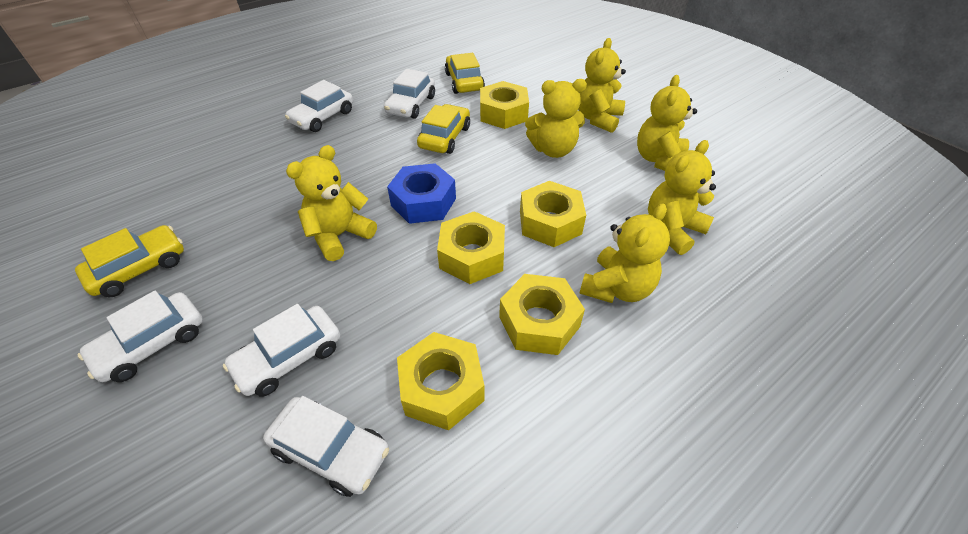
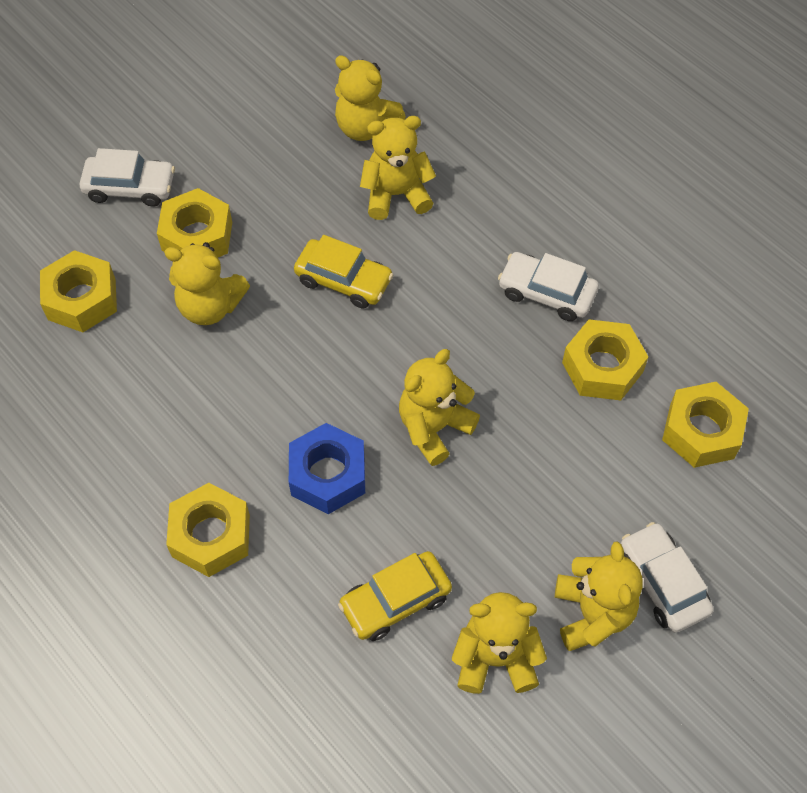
white car: 5 -> 3
yellow car: 3 -> 2

